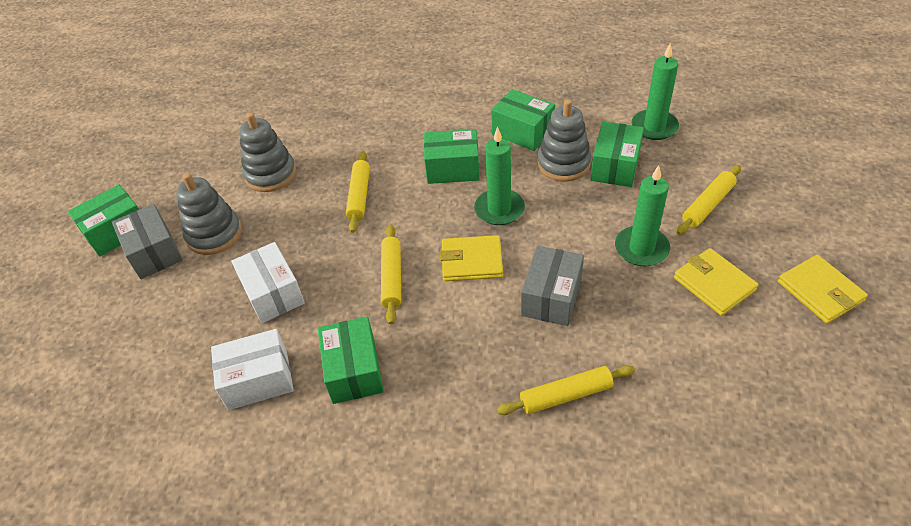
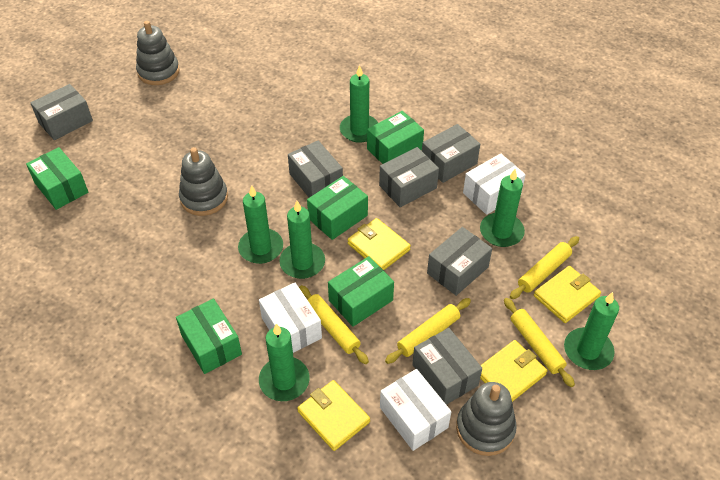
green candle: 3 -> 6
grey box: 2 -> 6
white box: 2 -> 3
yellow wallet: 3 -> 4

